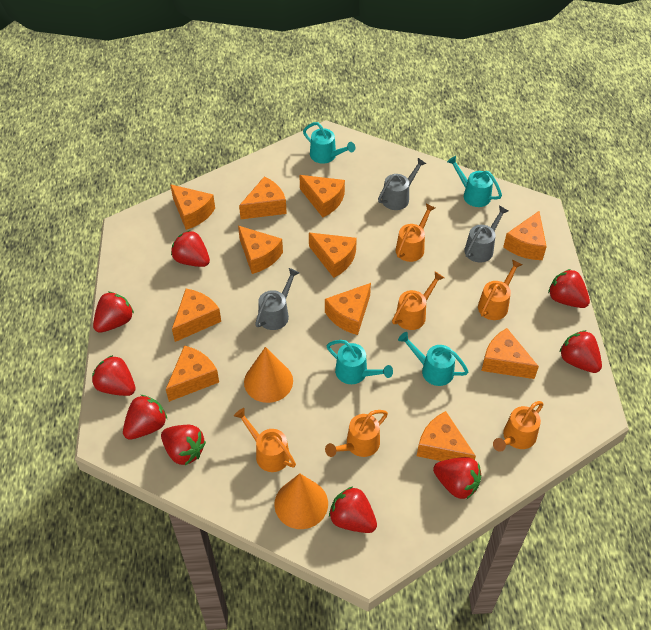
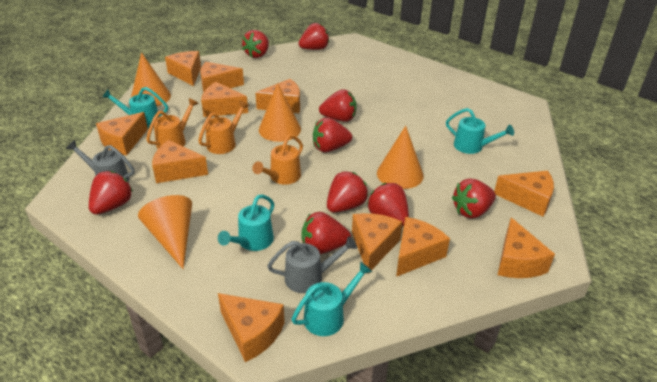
grey watering can: 3 -> 2
orange cone: 2 -> 4
orange watering can: 6 -> 3

